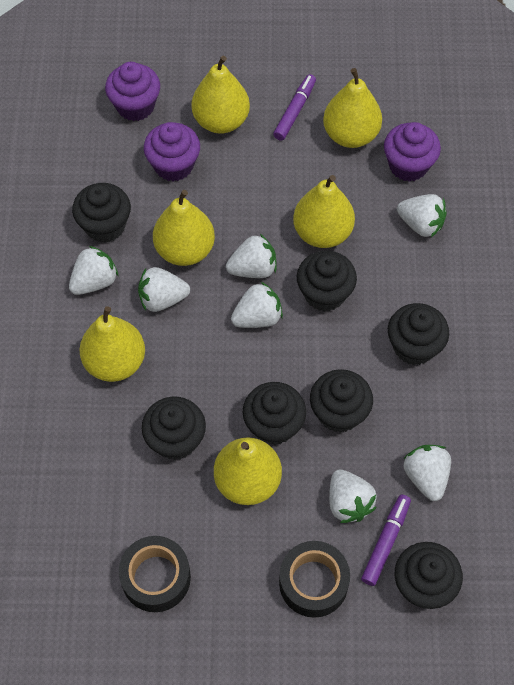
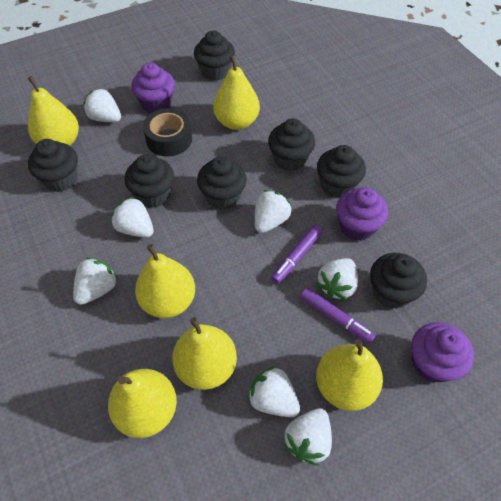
black tape: 2 -> 1

